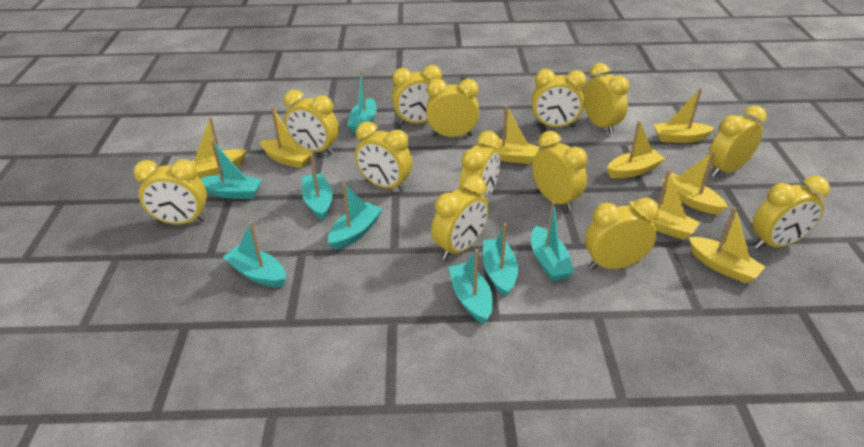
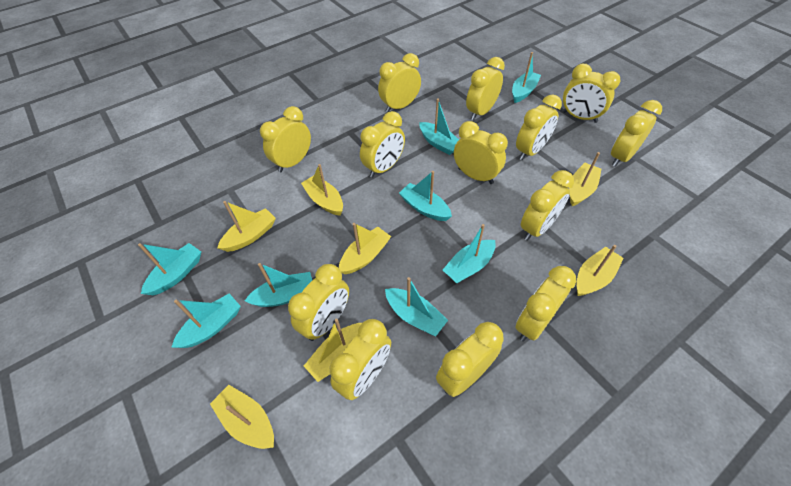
yellow boat: 8 -> 7

